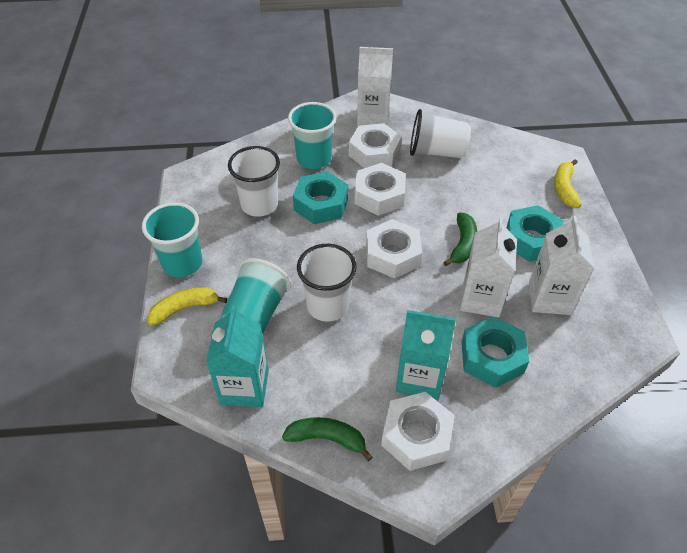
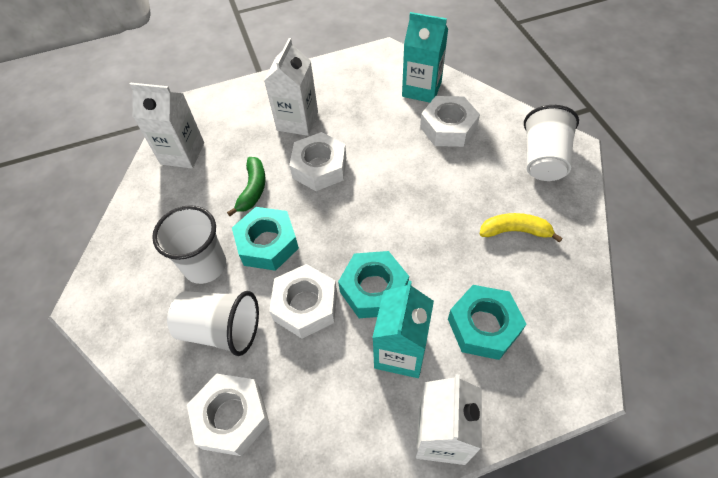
green banana: 2 -> 1
turquoise cup: 3 -> 0
yellow banana: 2 -> 1

